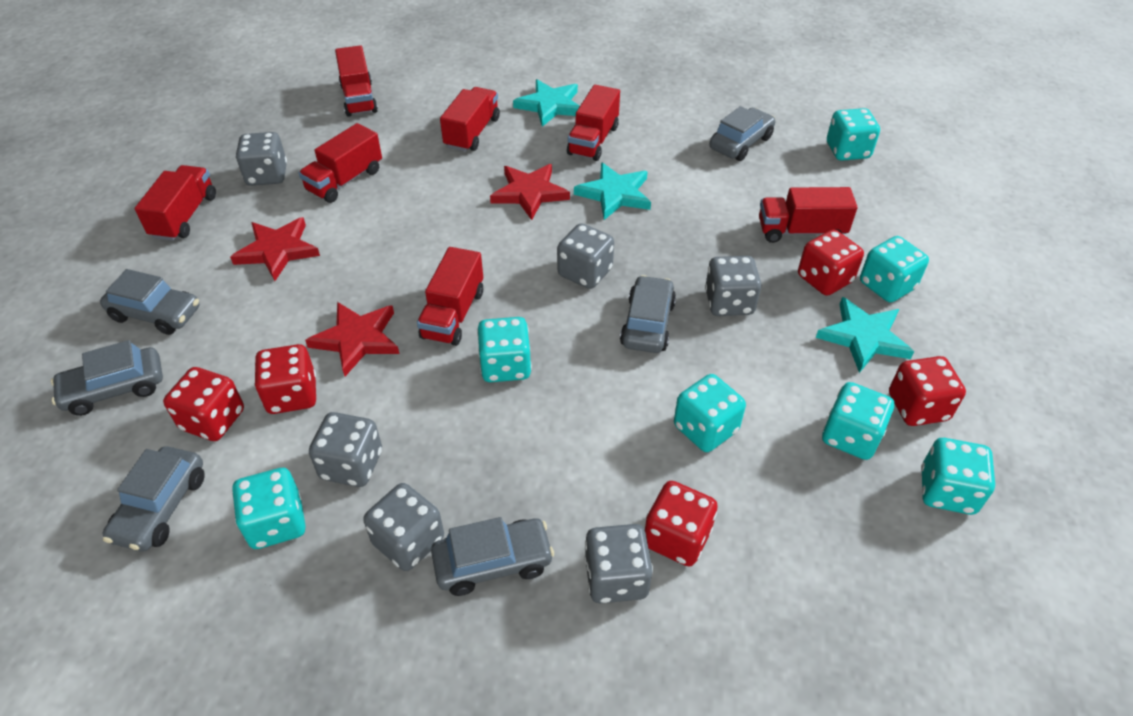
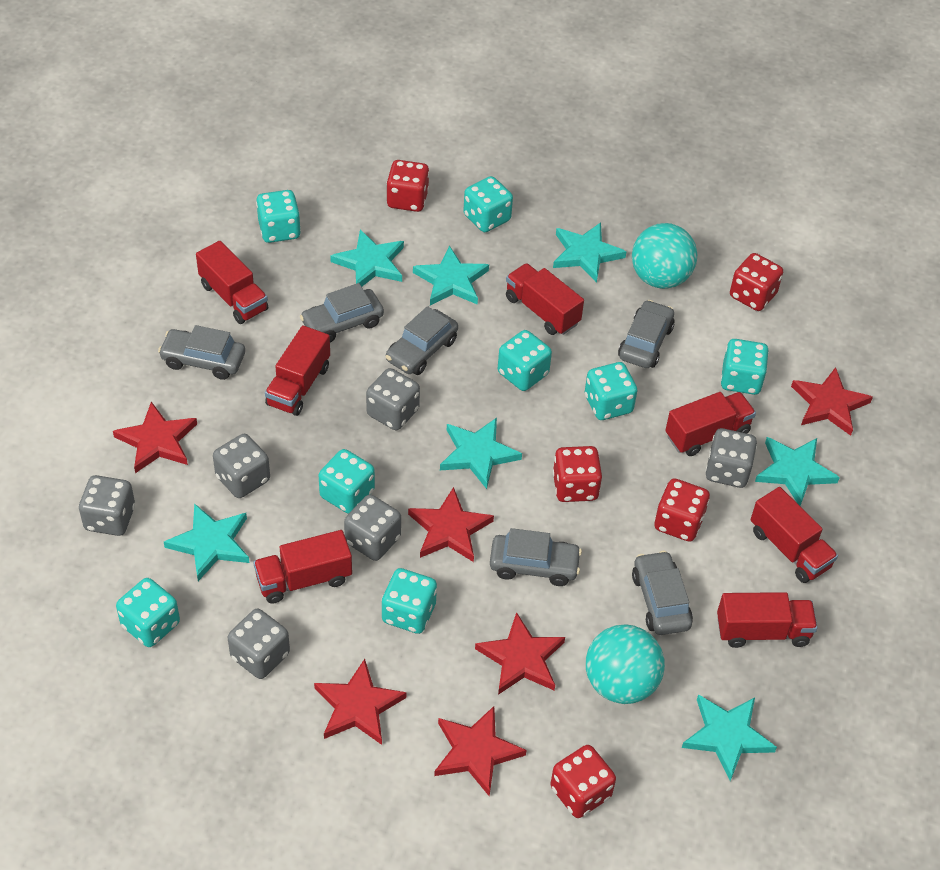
red star: 3 -> 6
turquoise ball: 0 -> 2
turquoise dice: 7 -> 8
turquoise star: 3 -> 7

